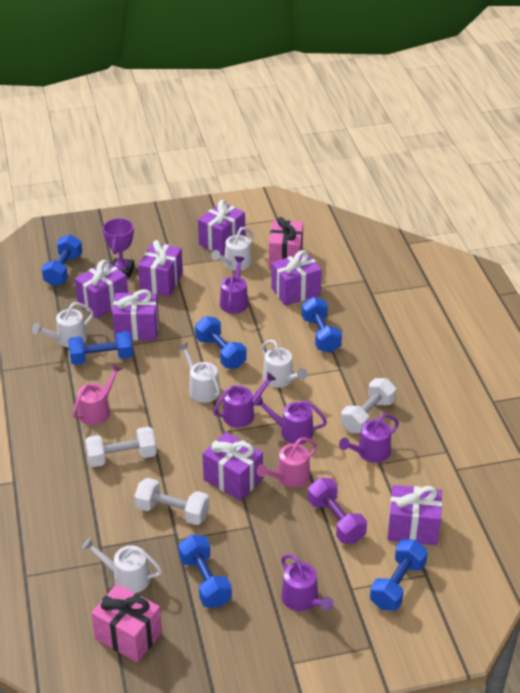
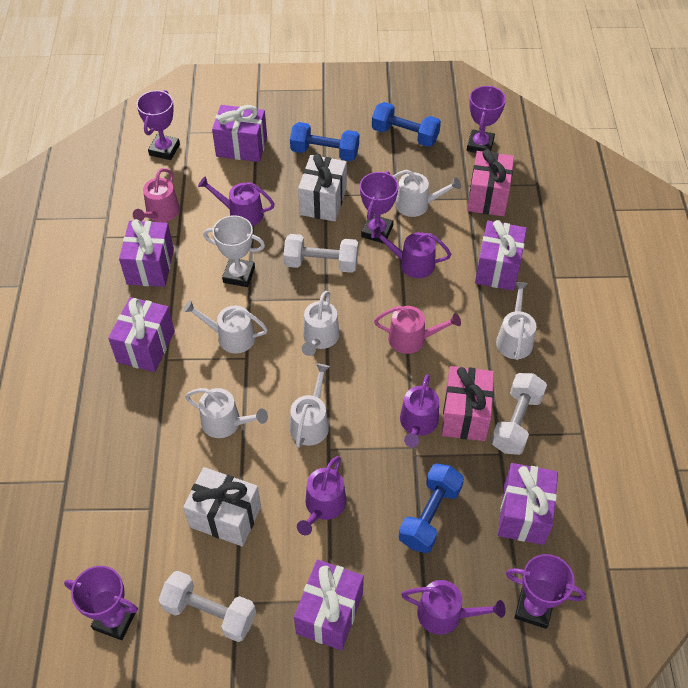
blue dumbbell: 6 -> 3
purple dumbbell: 1 -> 0
purple gift: 7 -> 6
purple trophy: 1 -> 5
white gift: 0 -> 2
white trophy: 0 -> 1
white watering can: 5 -> 6

